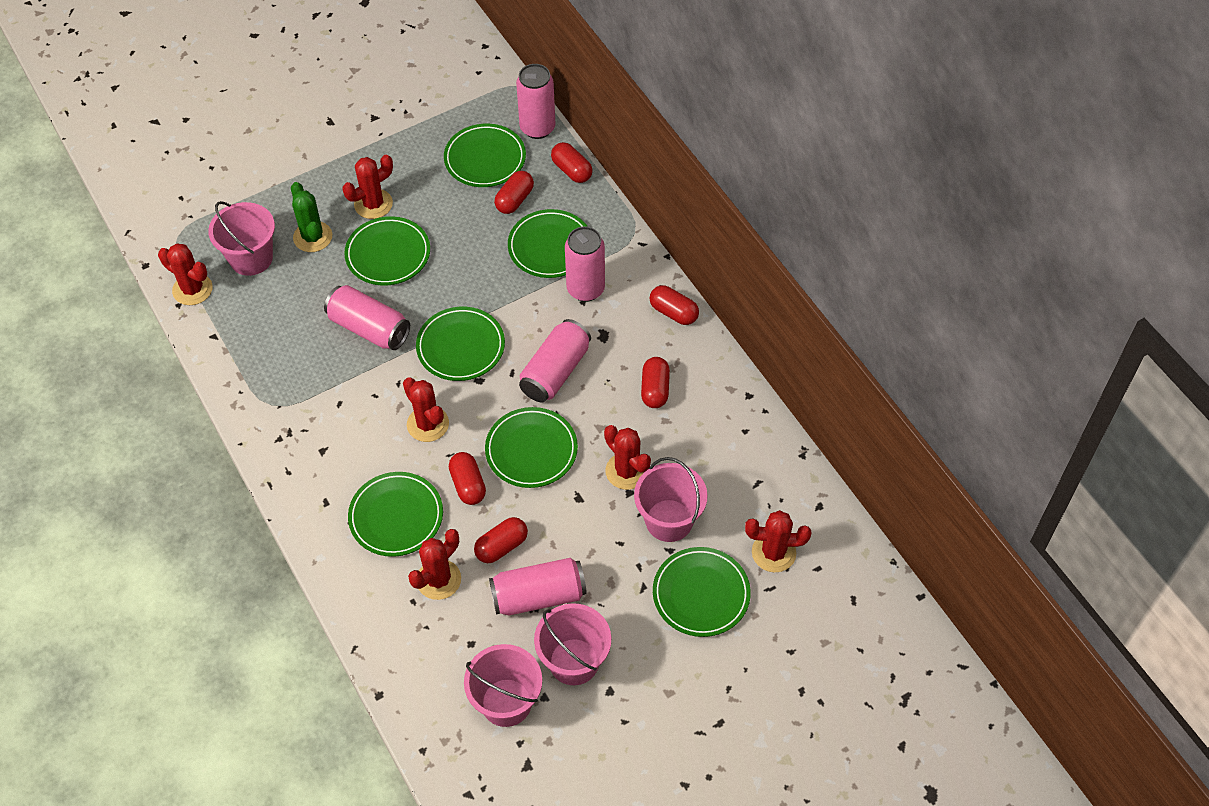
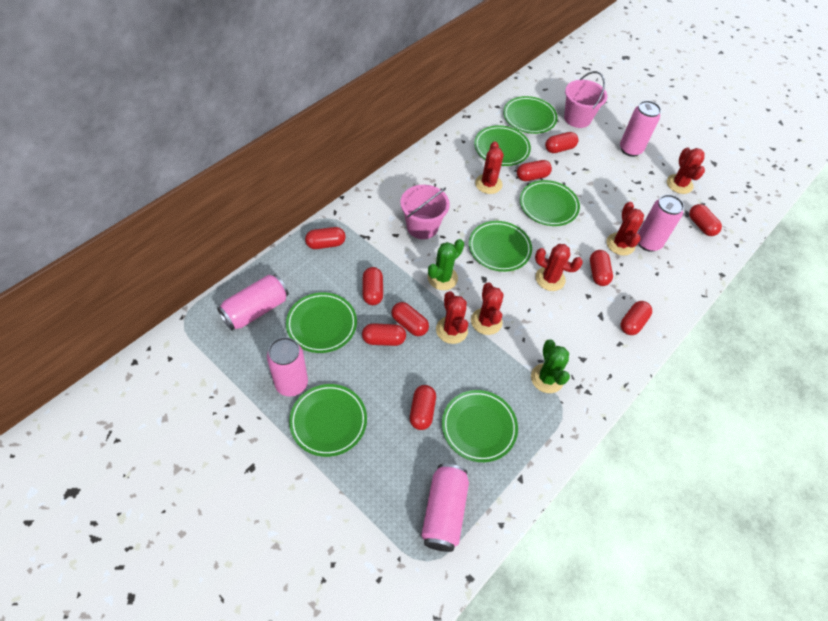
green cactus: 1 -> 2
pink bucket: 4 -> 2
red capsule: 6 -> 10

